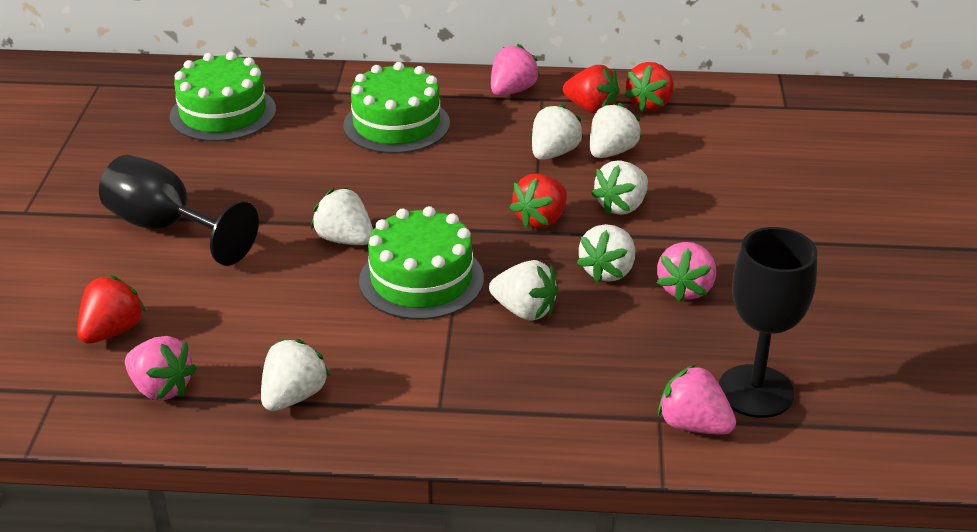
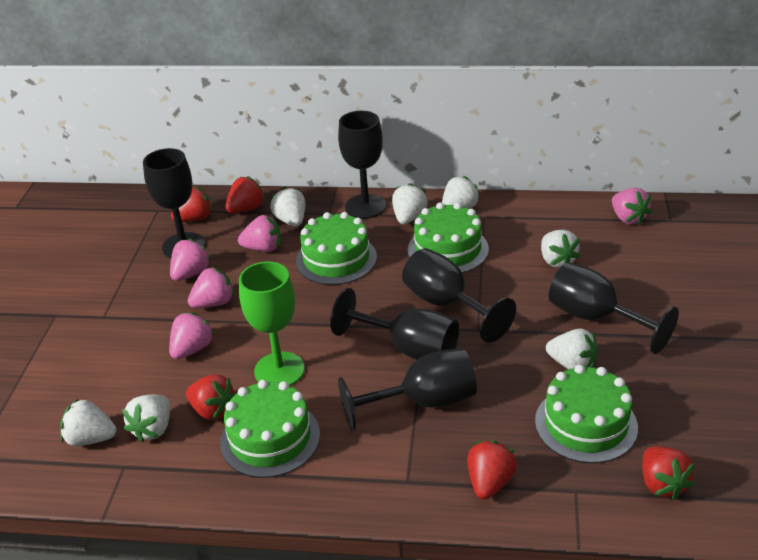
black goblet: 2 -> 6
green cake: 3 -> 4
green goblet: 0 -> 1
pink strawberry: 4 -> 5
red strawberry: 4 -> 5

